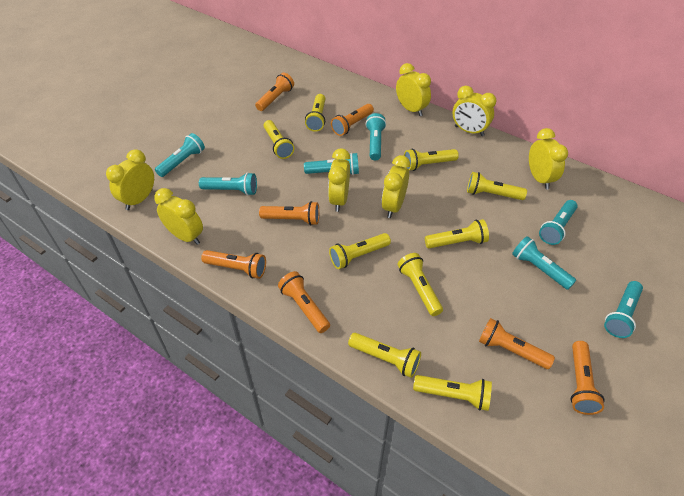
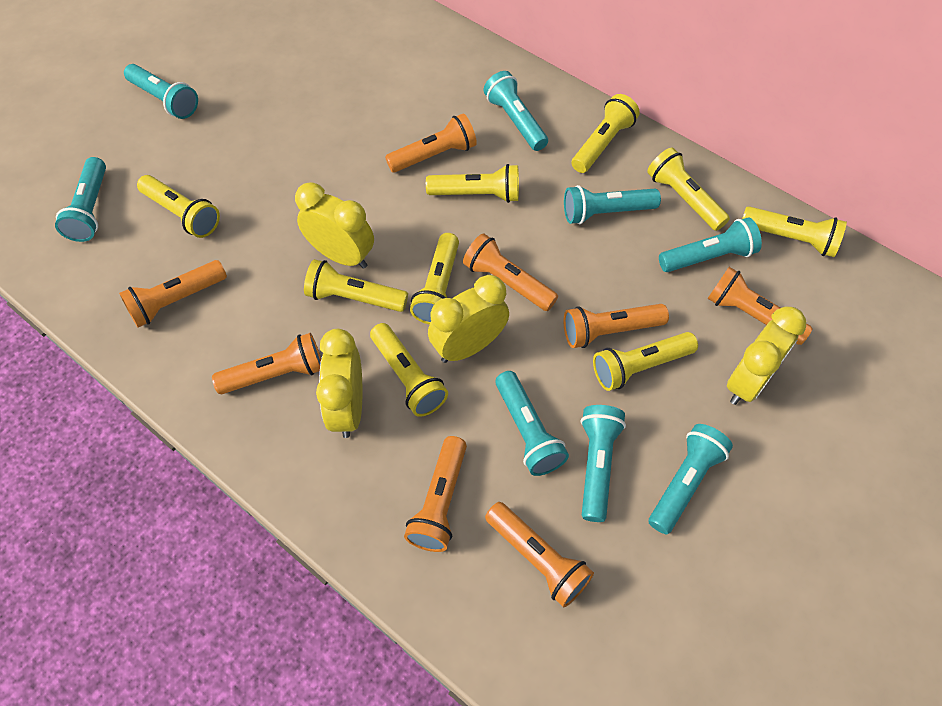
orange flashlight: 7 -> 8
turquoise flashlight: 7 -> 8
yellow clock: 7 -> 4

